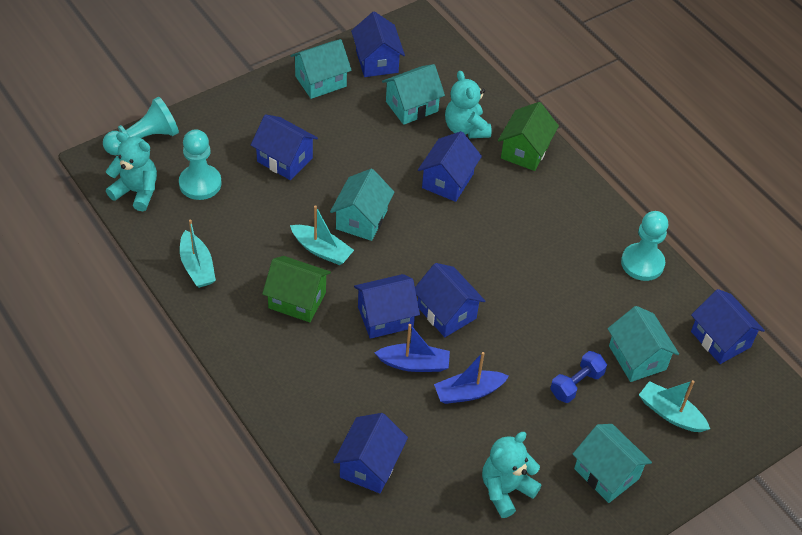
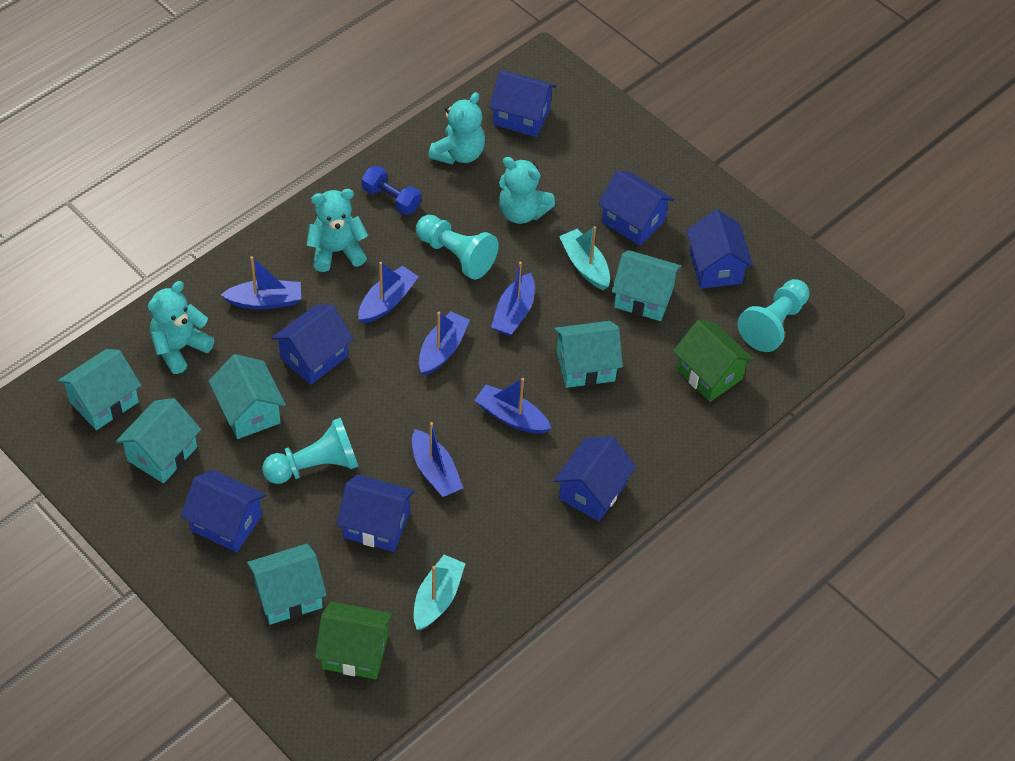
blue boat: 2 -> 6
turquoise boat: 3 -> 2
turquoise house: 5 -> 6
turquoise teddy bear: 3 -> 4

